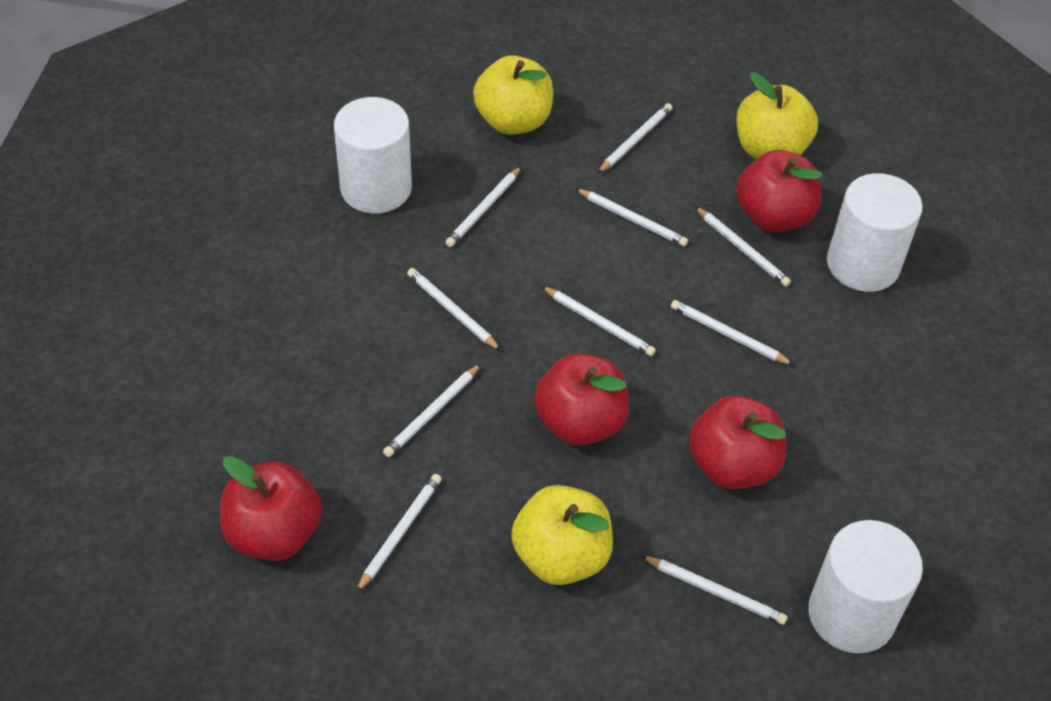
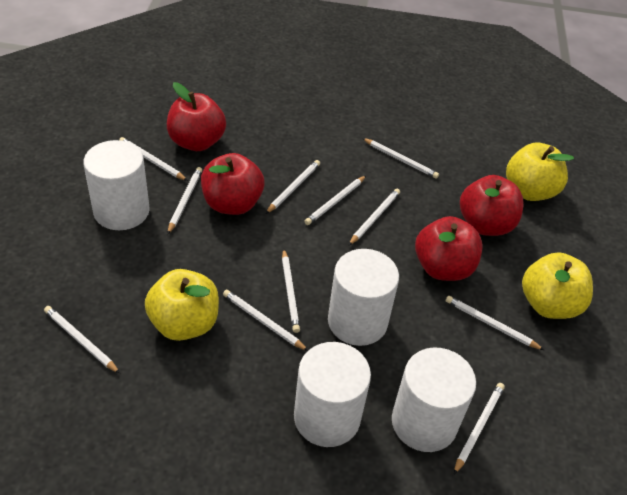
white cylinder: 3 -> 4
white pencil: 10 -> 11

